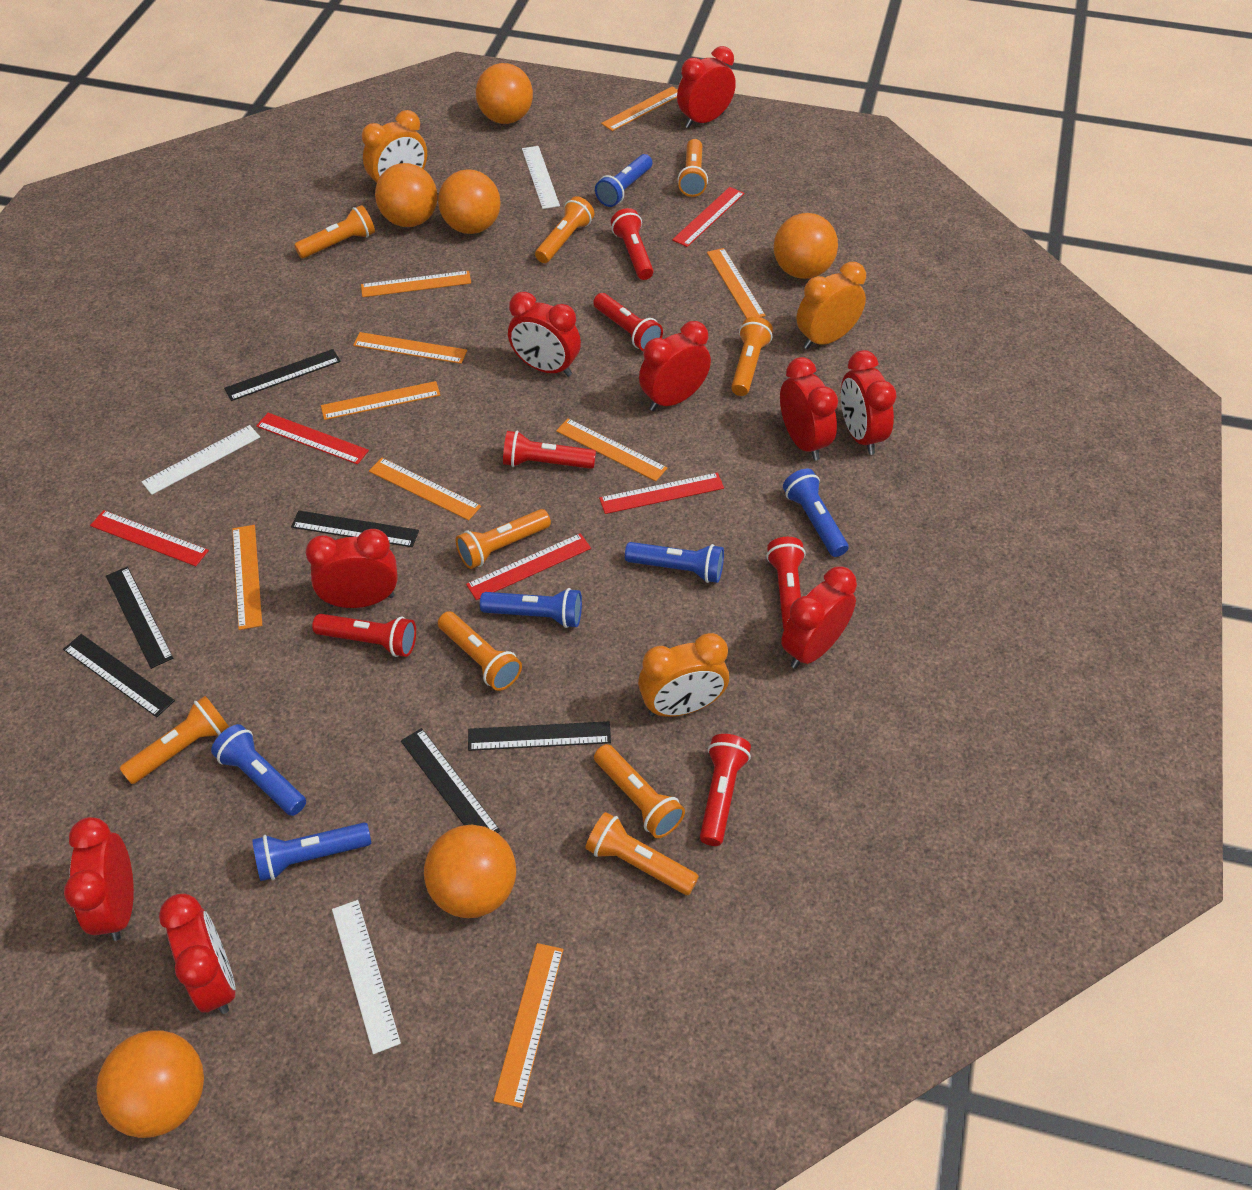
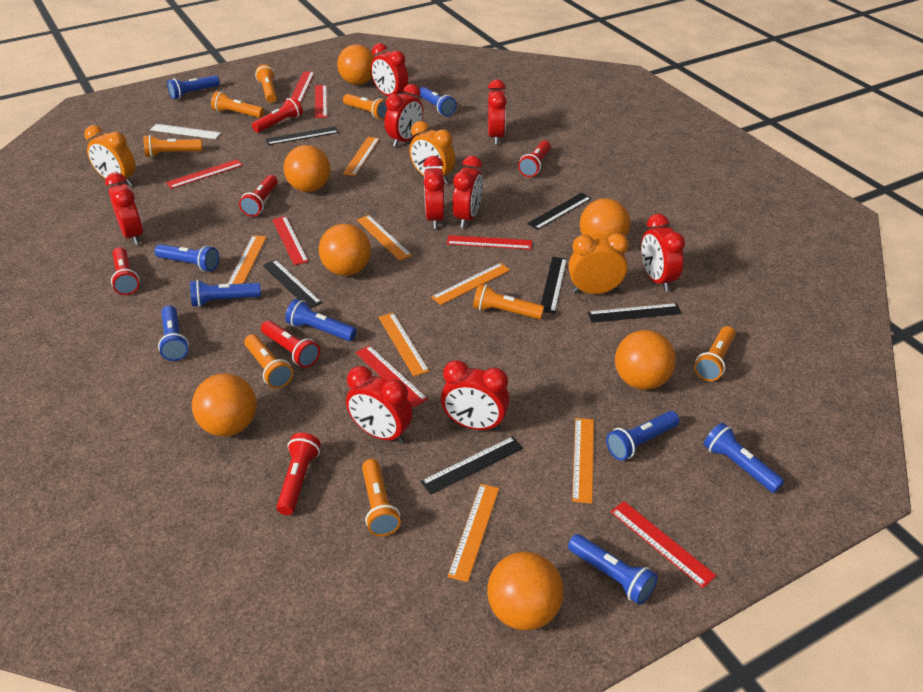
blue flashlight: 6 -> 9
orange ball: 6 -> 7
orange flashlight: 9 -> 8
orange ruler: 9 -> 7
red ruler: 5 -> 7
white ruler: 3 -> 1

